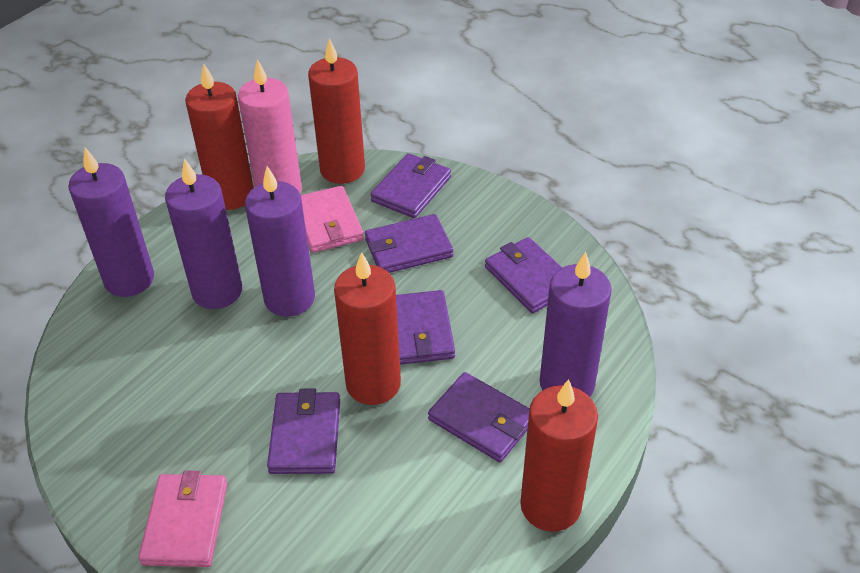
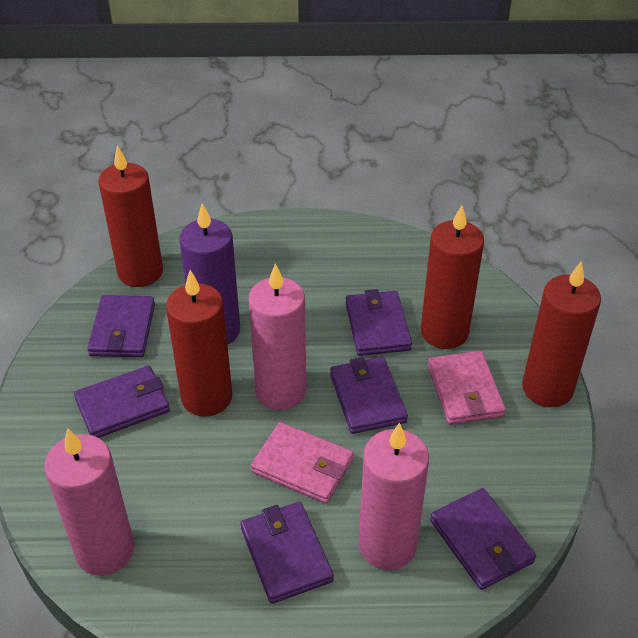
pink candle: 1 -> 3
purple candle: 4 -> 1

